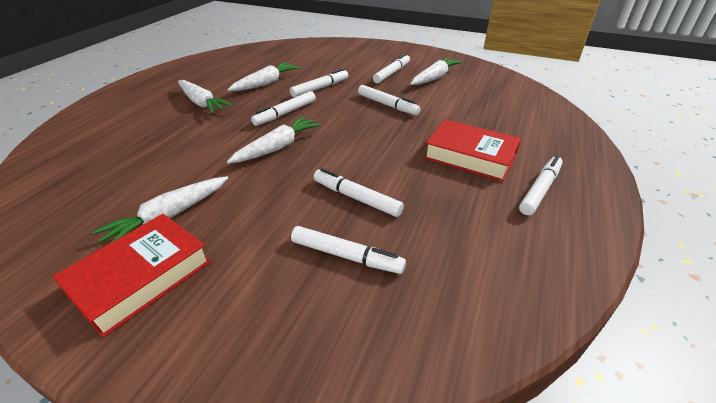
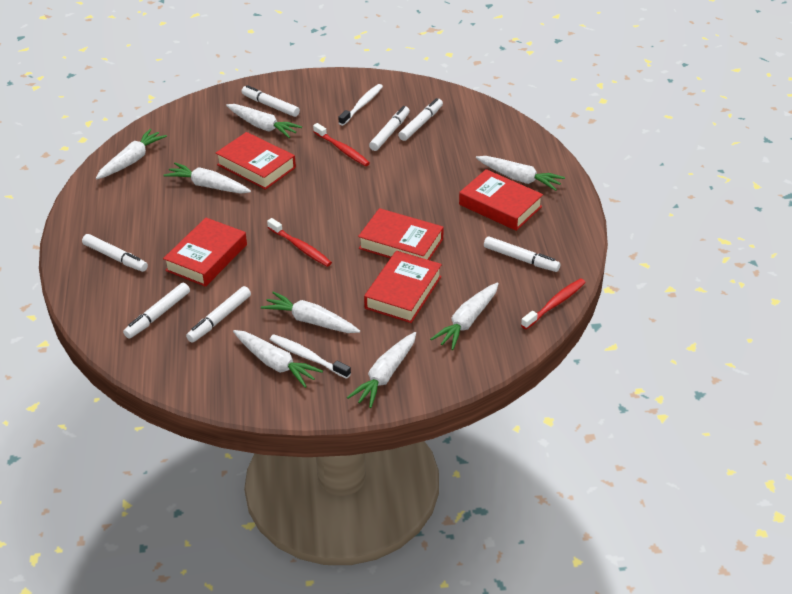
red book: 2 -> 5
red toothbrush: 0 -> 3
white carrot: 5 -> 8
white toothbrush: 0 -> 2

